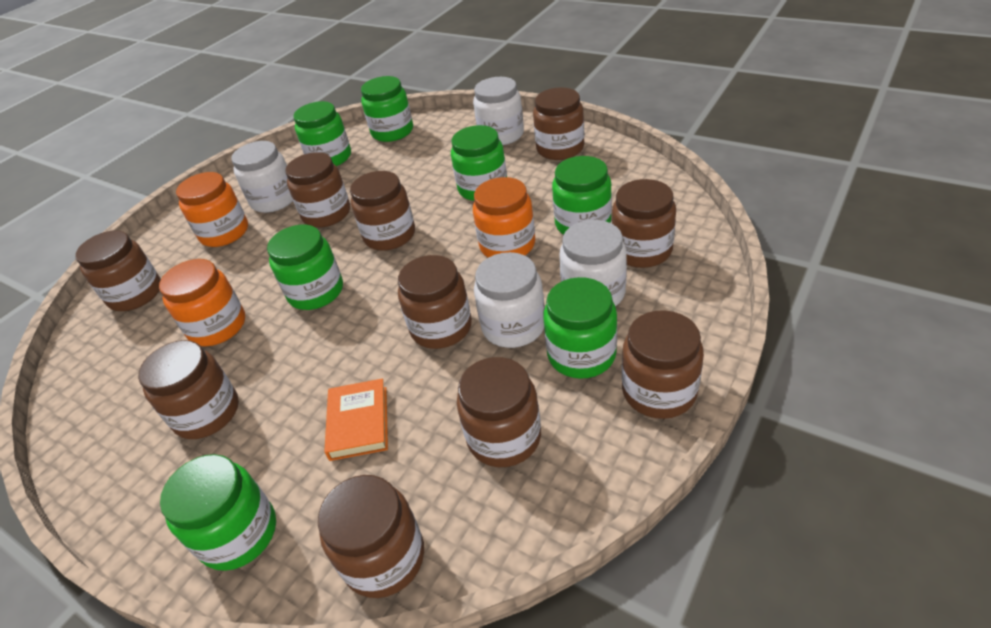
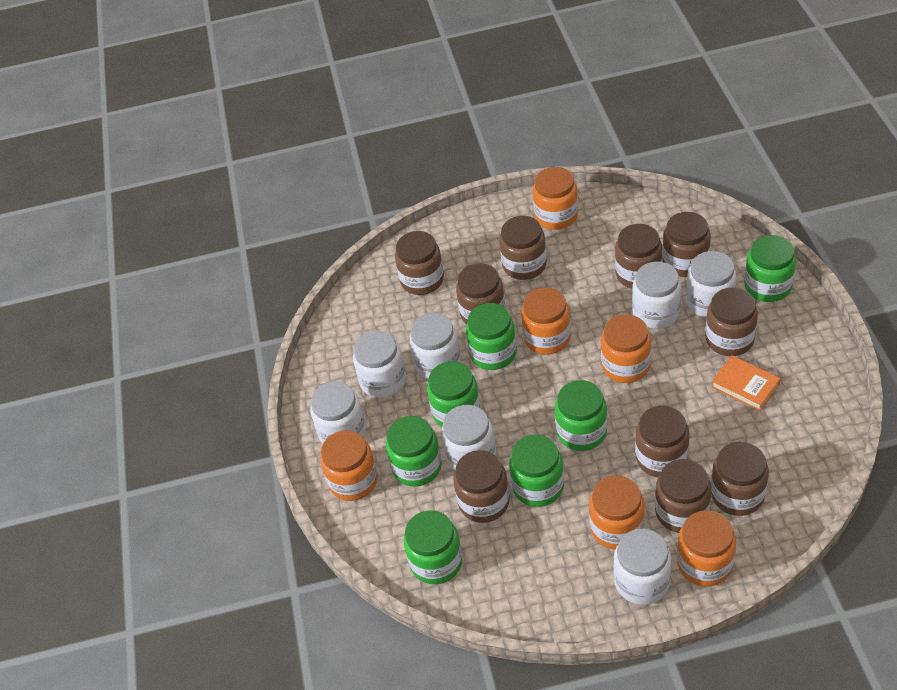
orange jar: 3 -> 6
white jar: 4 -> 7

